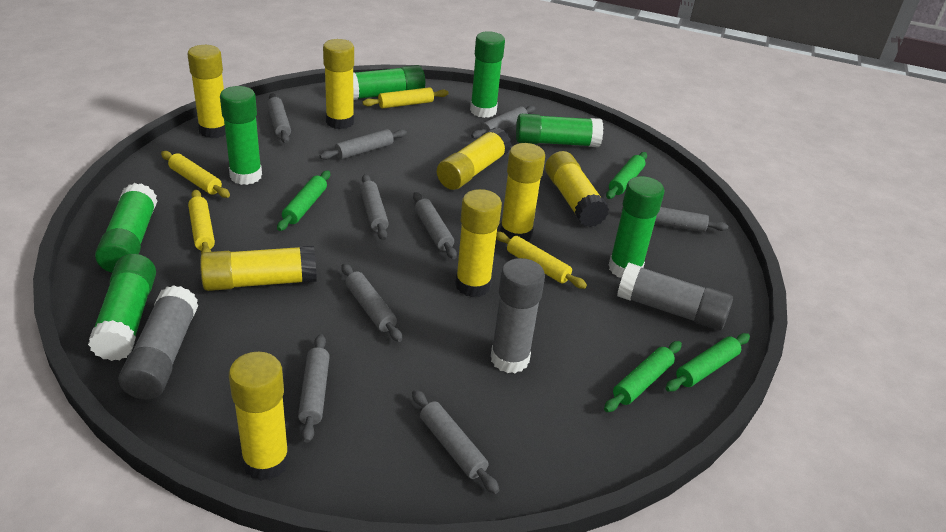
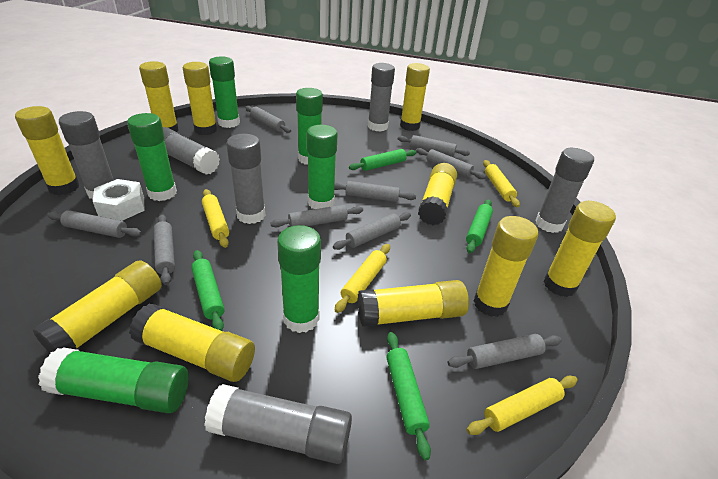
green glue stick: 7 -> 6
grey glue stick: 3 -> 6
white nut: 0 -> 1
yellow glue stick: 8 -> 10

